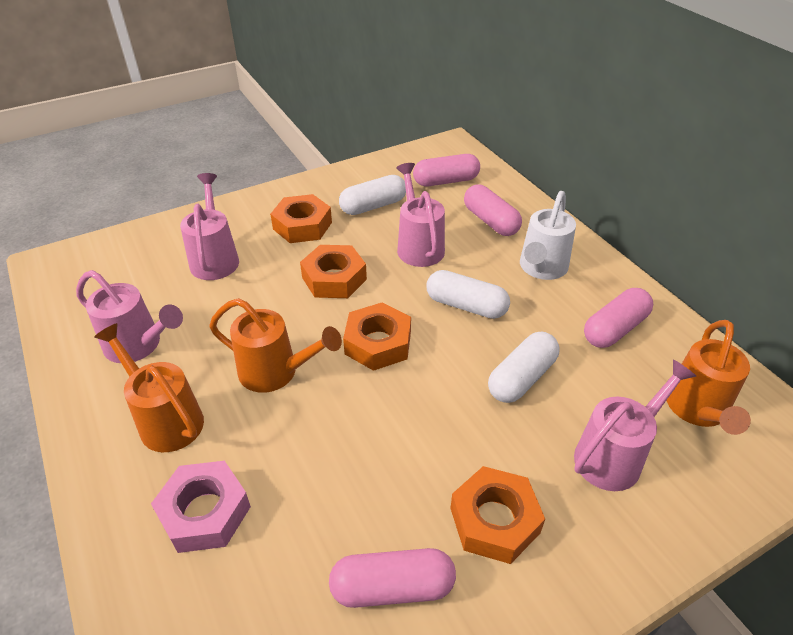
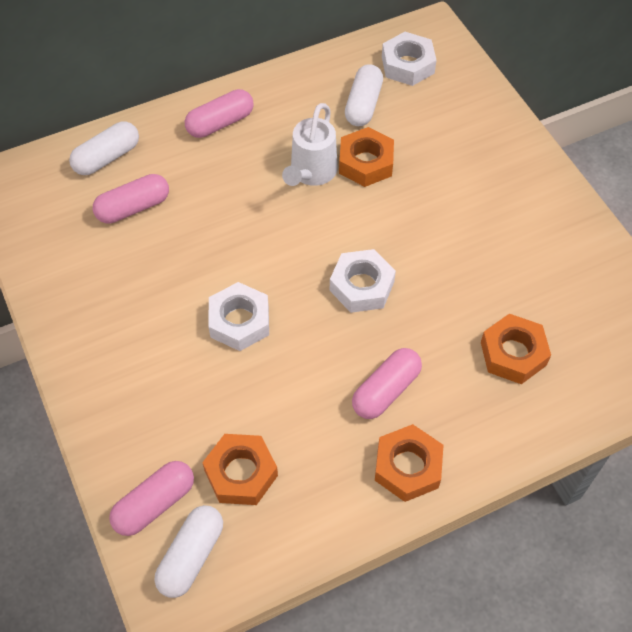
orange watering can: 3 -> 0
pink nut: 1 -> 0
pink watering can: 4 -> 0
white nut: 0 -> 3

